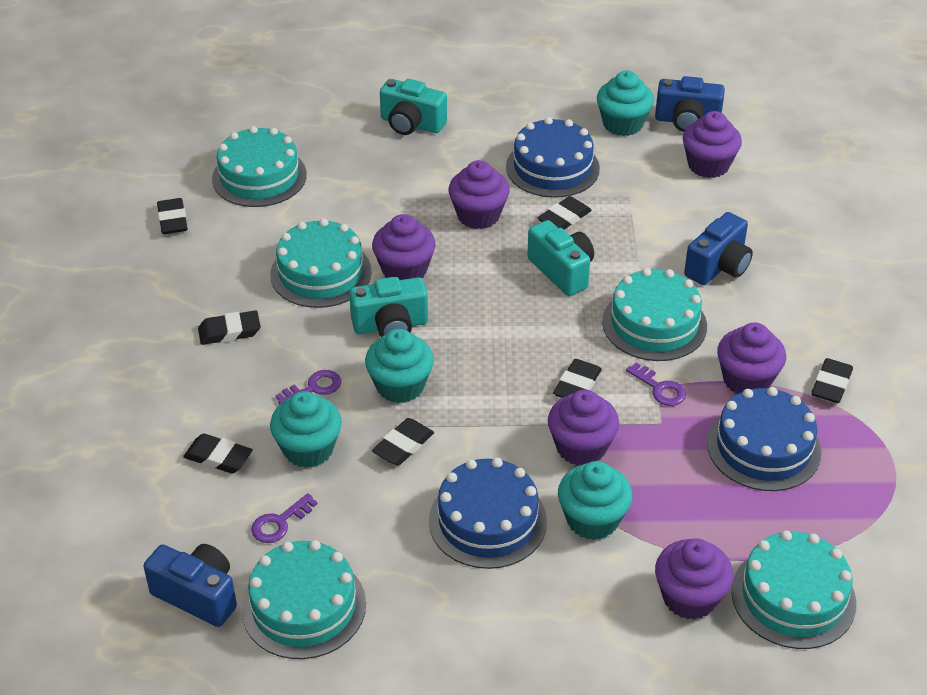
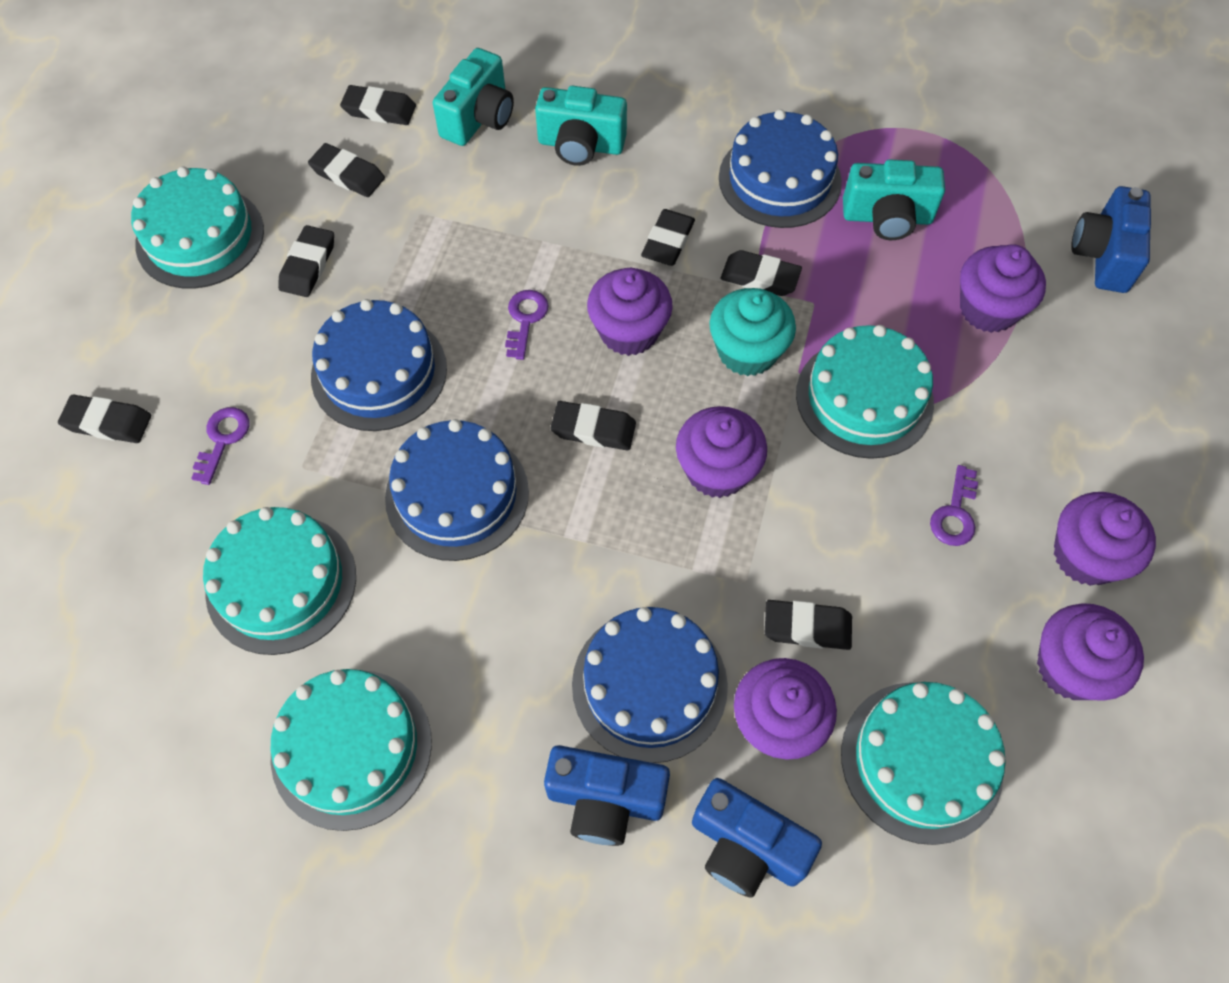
black eraser: 7 -> 8
blue cake: 3 -> 4
turquoise cupcake: 4 -> 1

